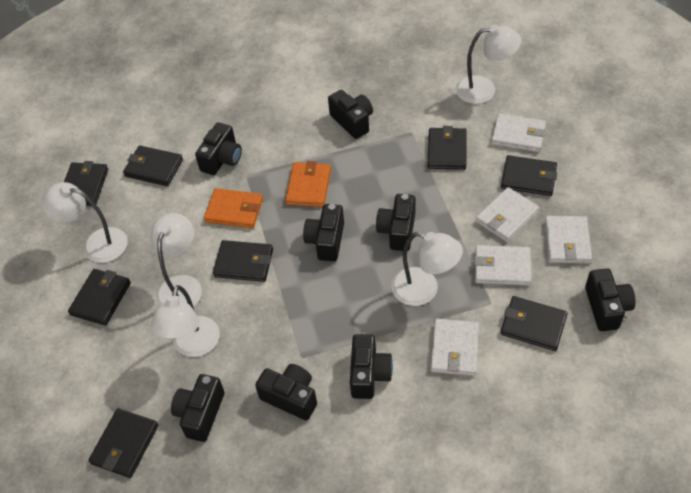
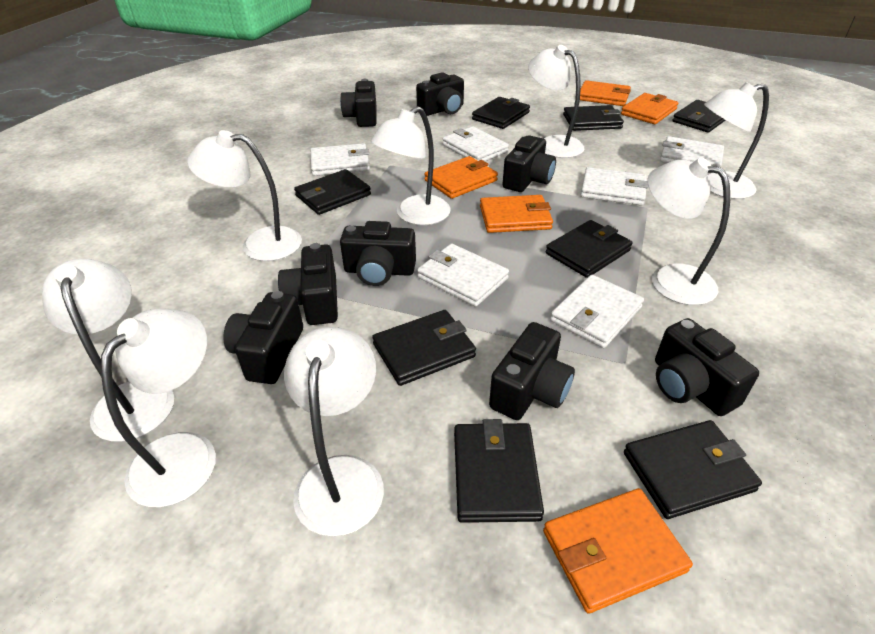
orange wallet: 2 -> 5
white lamp: 5 -> 8
white wallet: 5 -> 6

